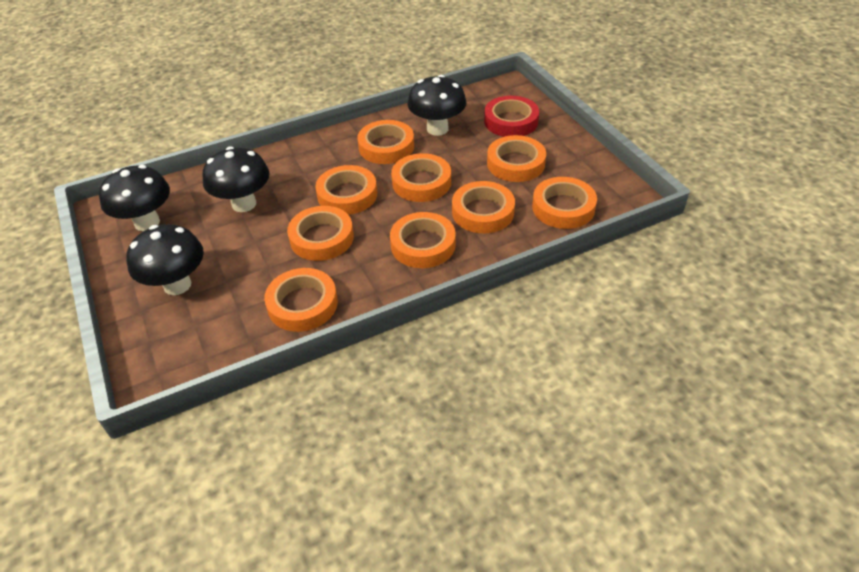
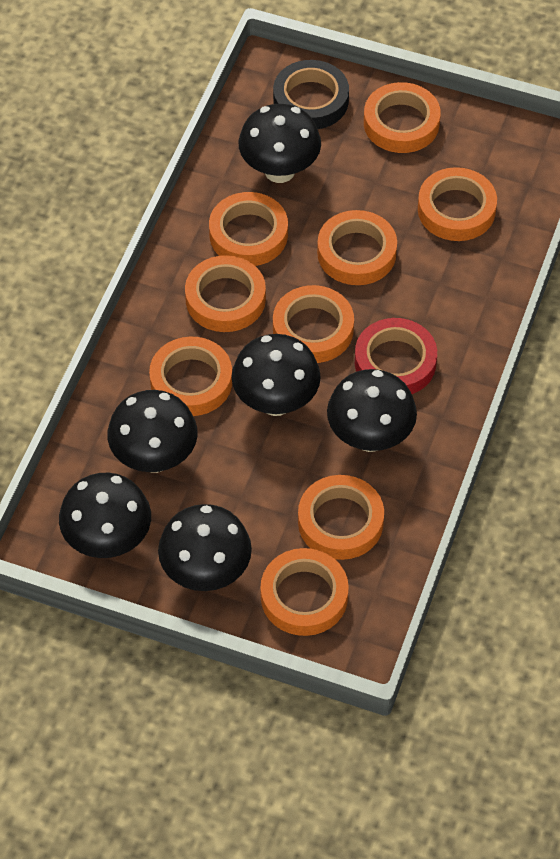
black mushroom: 4 -> 6
black tape: 0 -> 1

